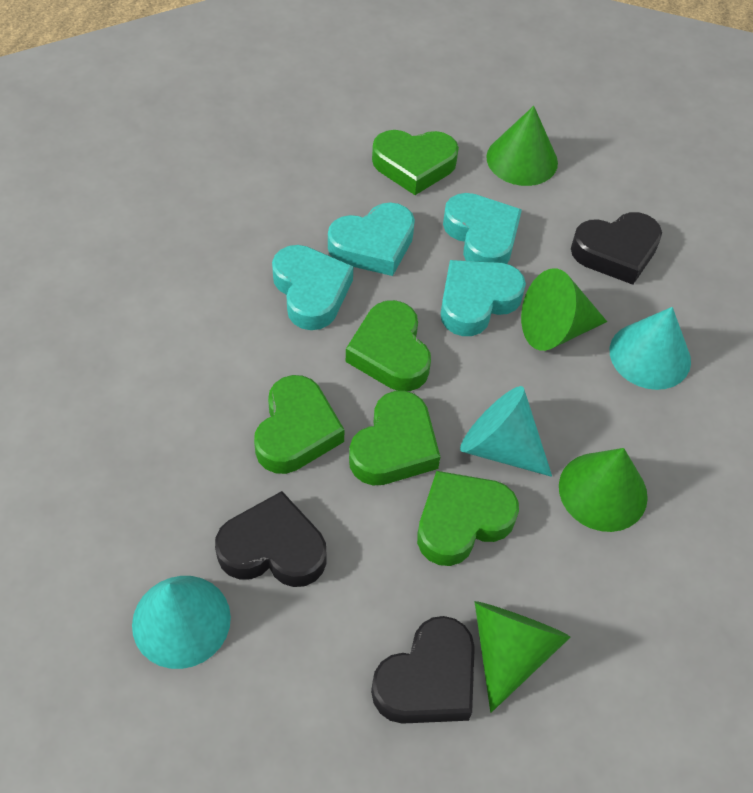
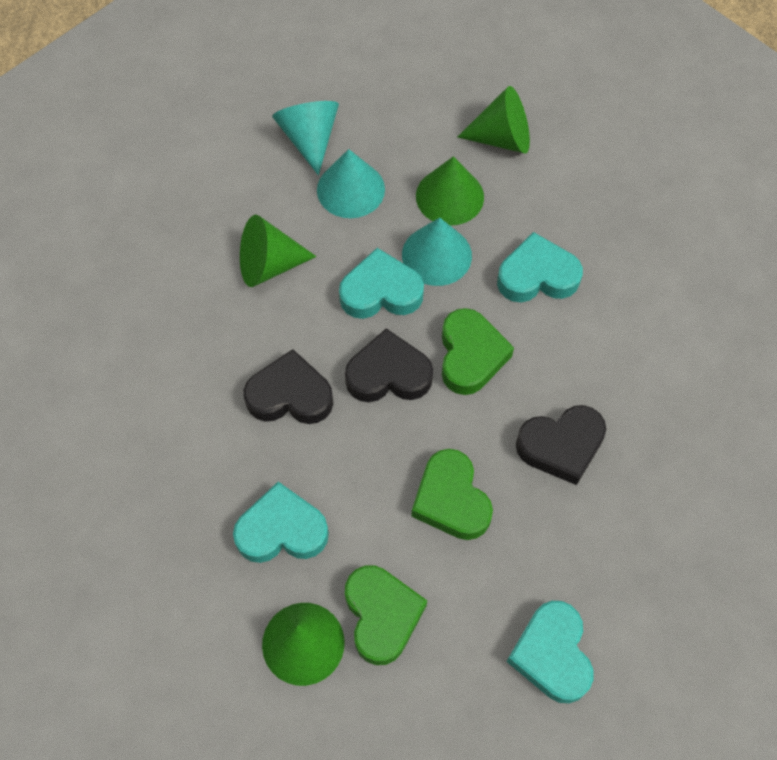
green heart: 5 -> 3

